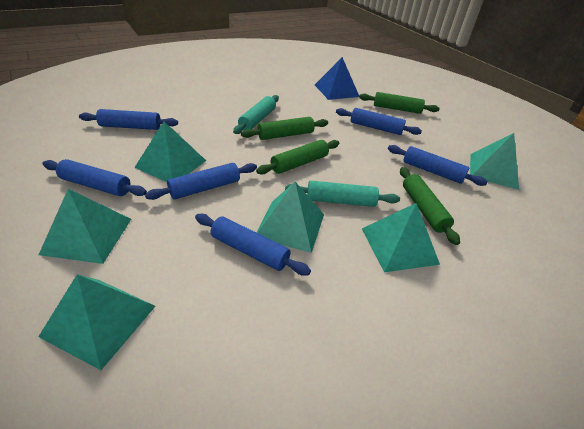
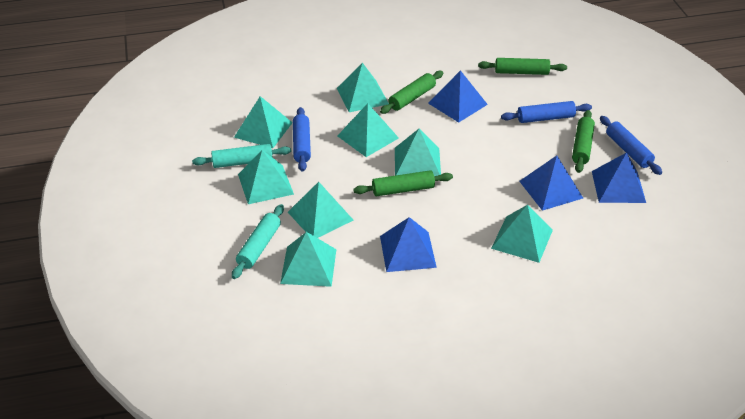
blue pyramid: 1 -> 4
blue rolling pin: 6 -> 3
turquoise pyramid: 6 -> 8

